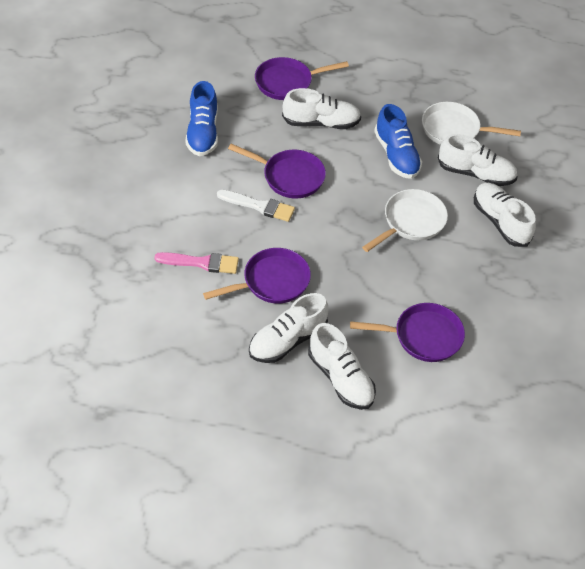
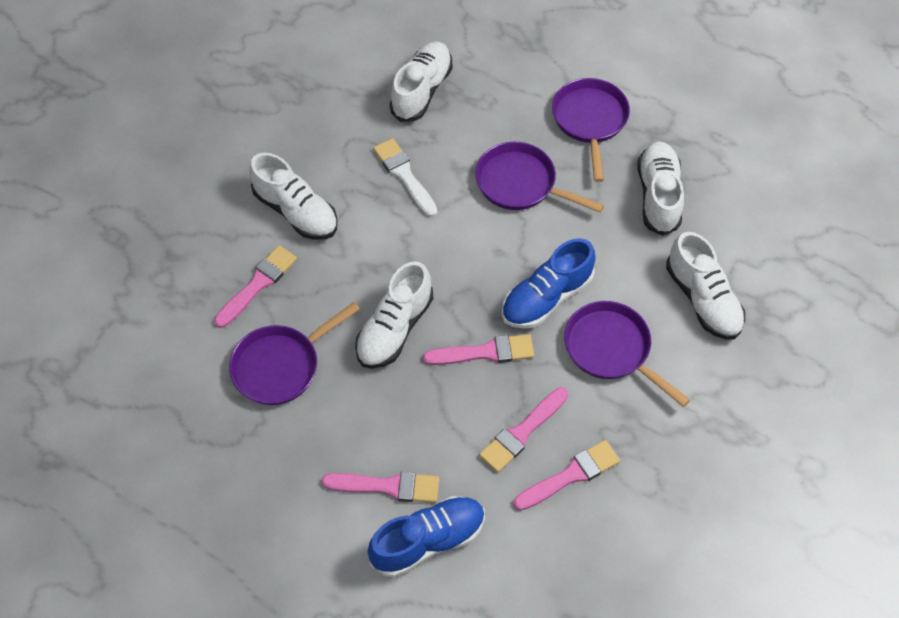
pink brush: 1 -> 5
white pan: 2 -> 0

